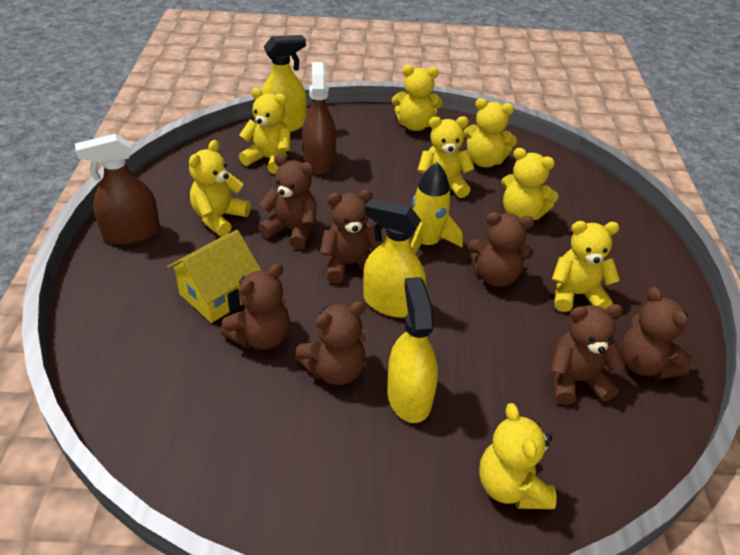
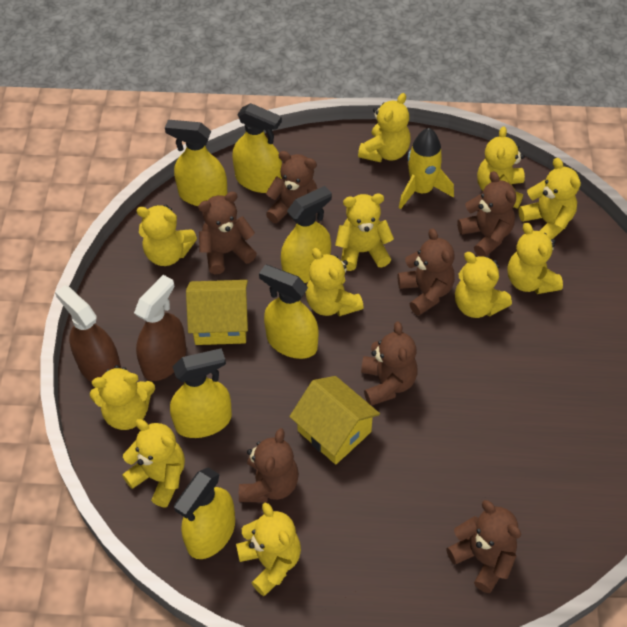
yellow house: 1 -> 2
yellow spray bottle: 3 -> 6
yellow teddy bear: 8 -> 11

